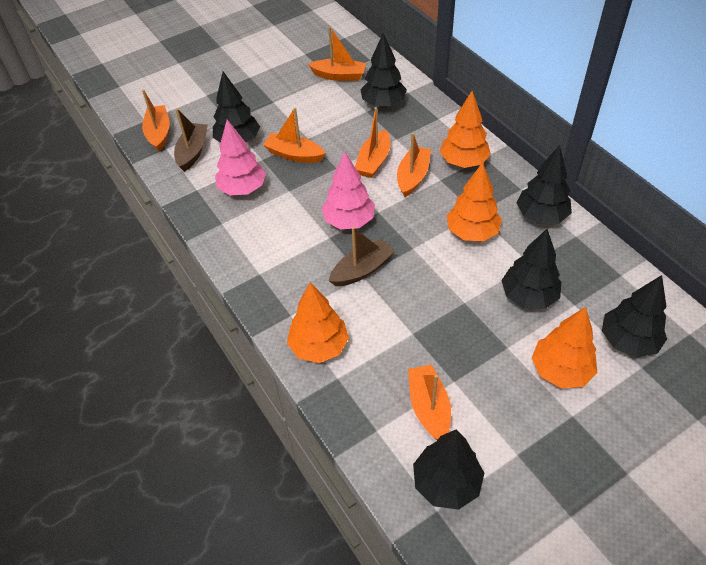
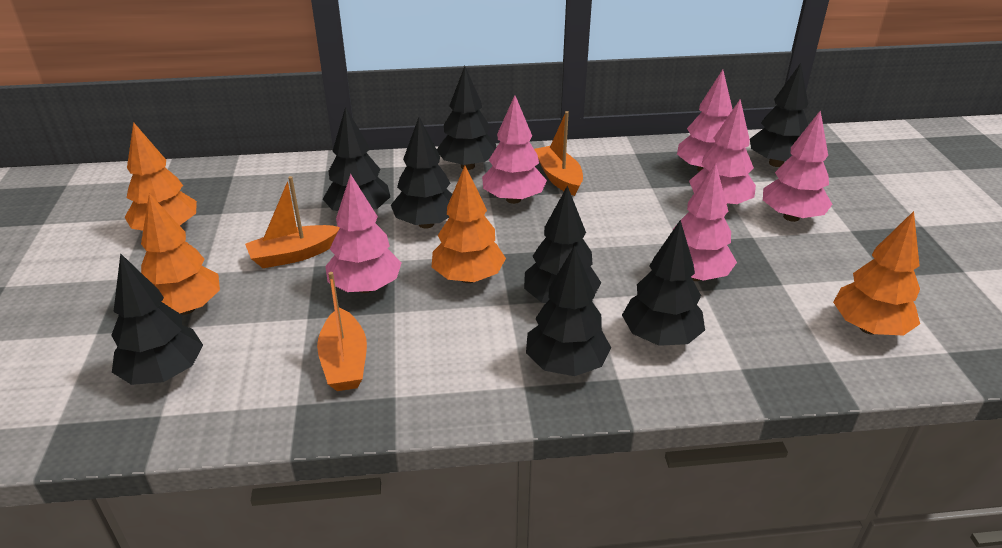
black tree: 6 -> 8
brown boat: 2 -> 0
orange boat: 6 -> 3
pink tree: 2 -> 6

